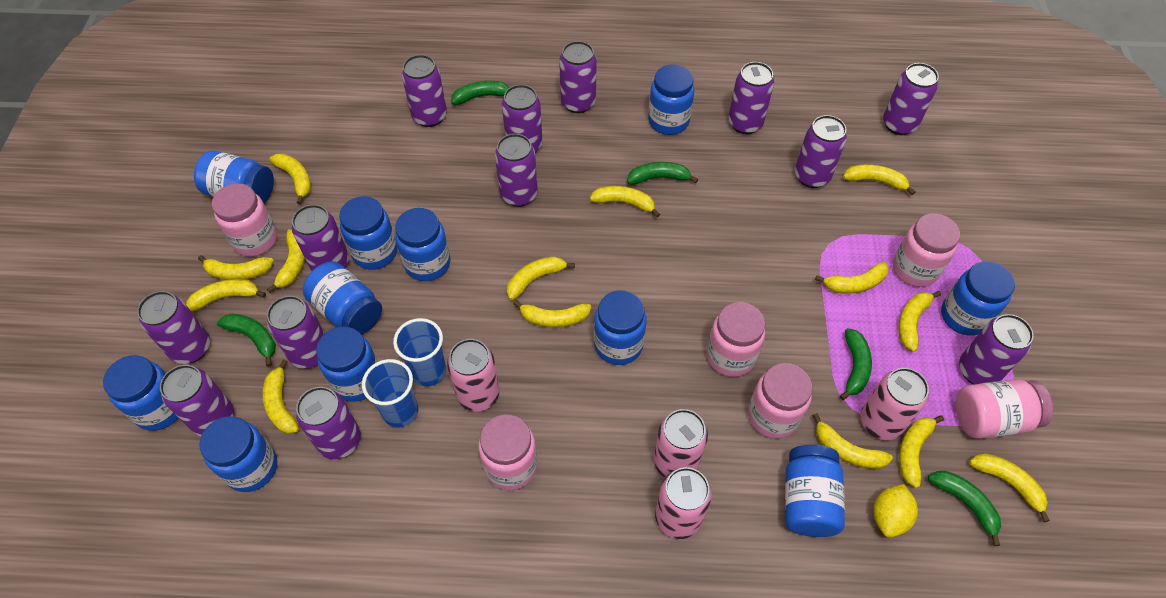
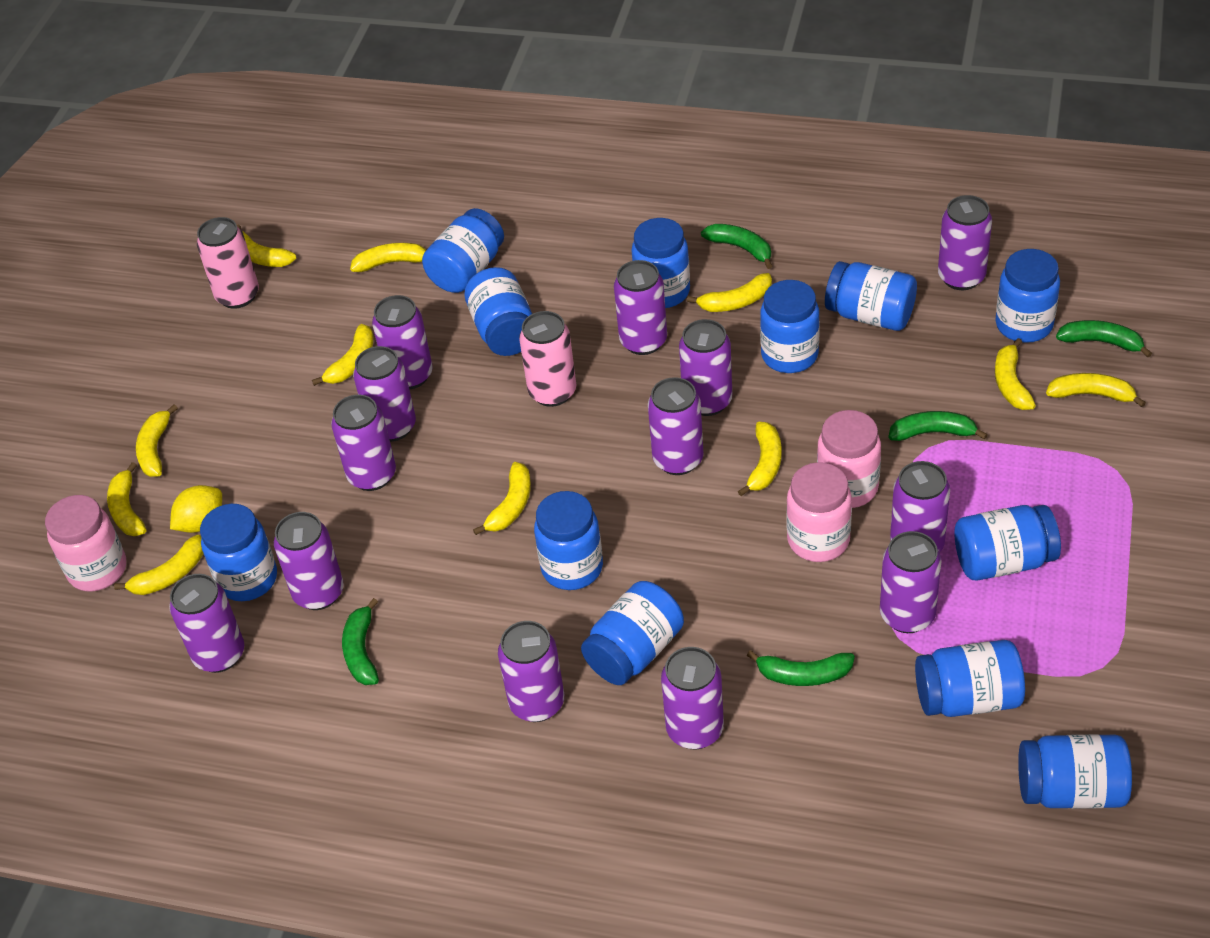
blue cup: 2 -> 0
blue jar: 11 -> 12
pink can: 4 -> 2
pink jar: 6 -> 3
yellow banana: 14 -> 11

